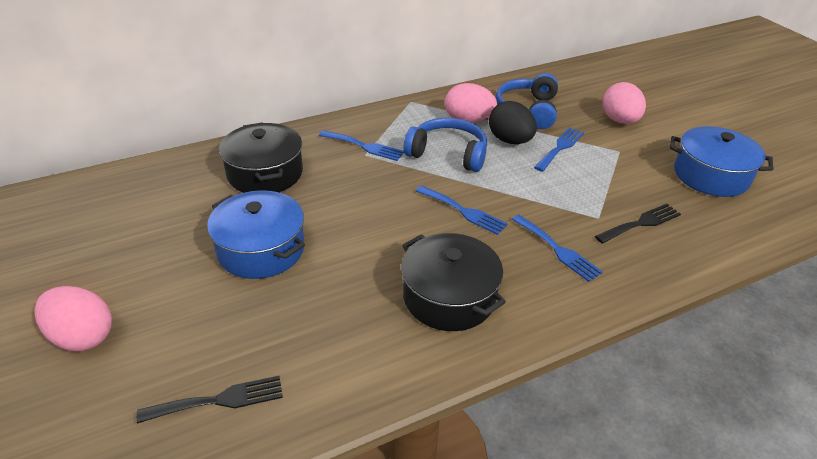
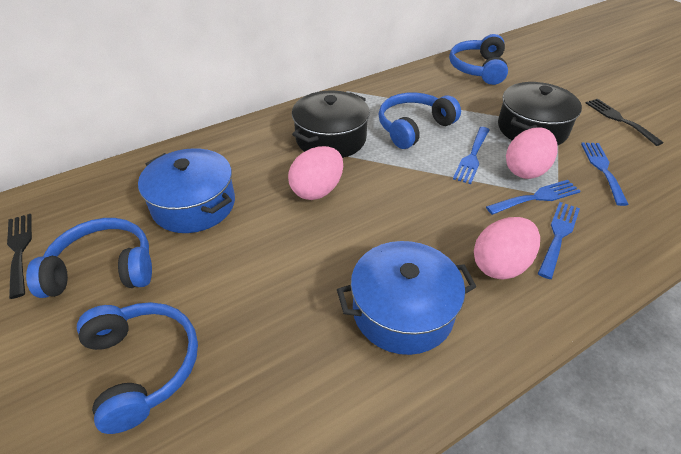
black egg: 1 -> 0
blue headphones: 2 -> 4

